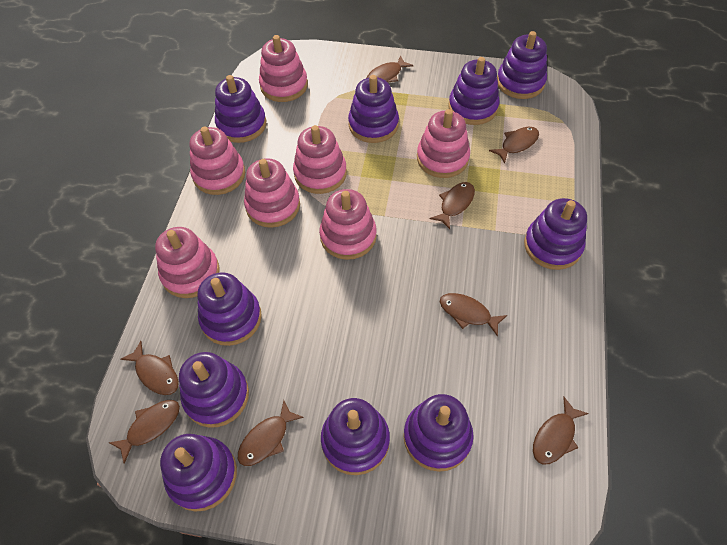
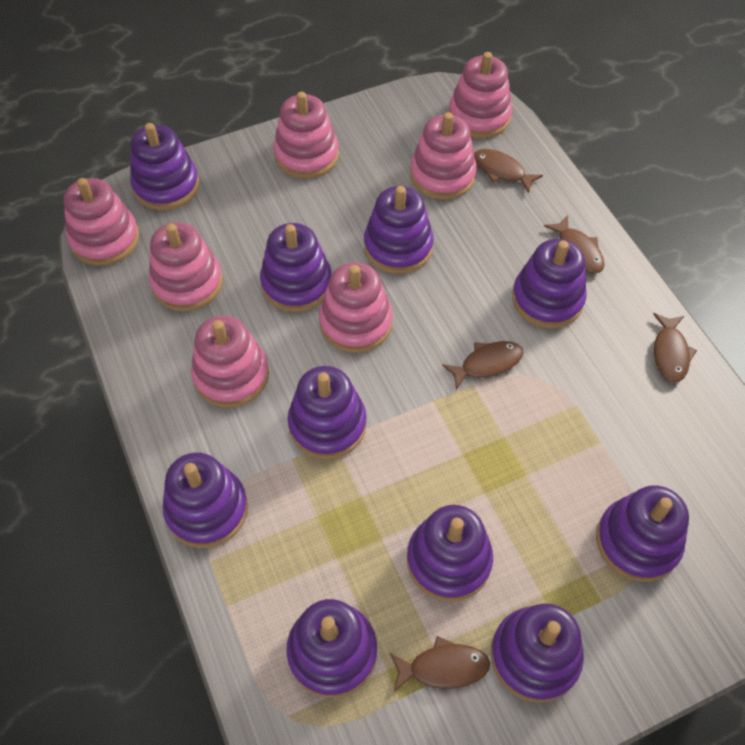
brown fish: 8 -> 5

